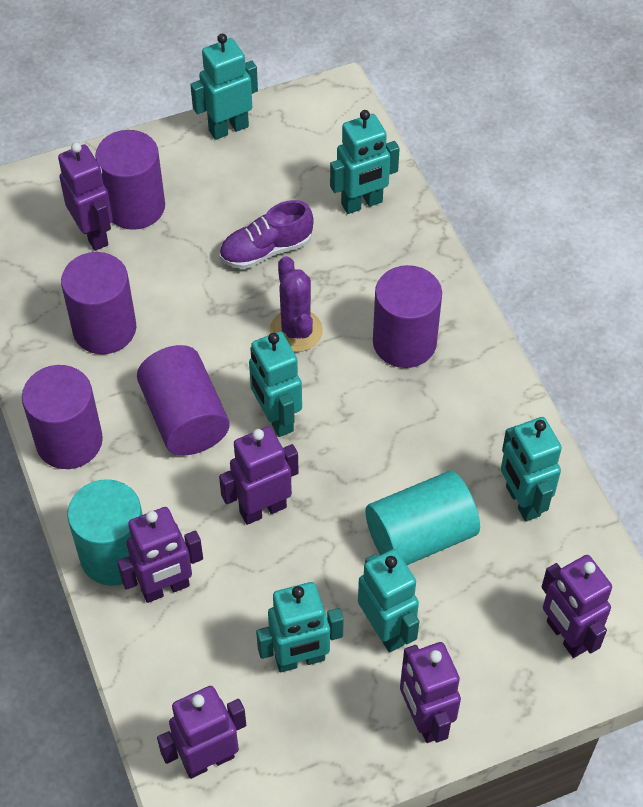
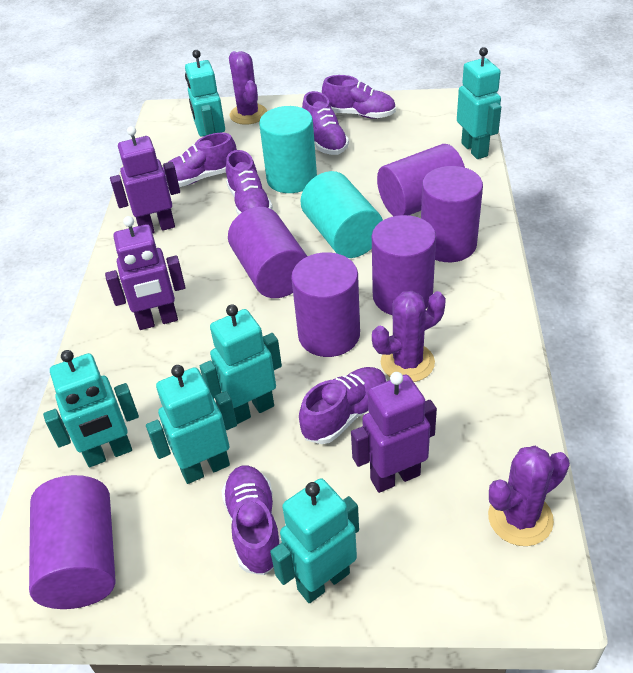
purple cactus: 1 -> 3
purple cylinder: 5 -> 6
purple robot: 6 -> 3
purple shoe: 1 -> 6

